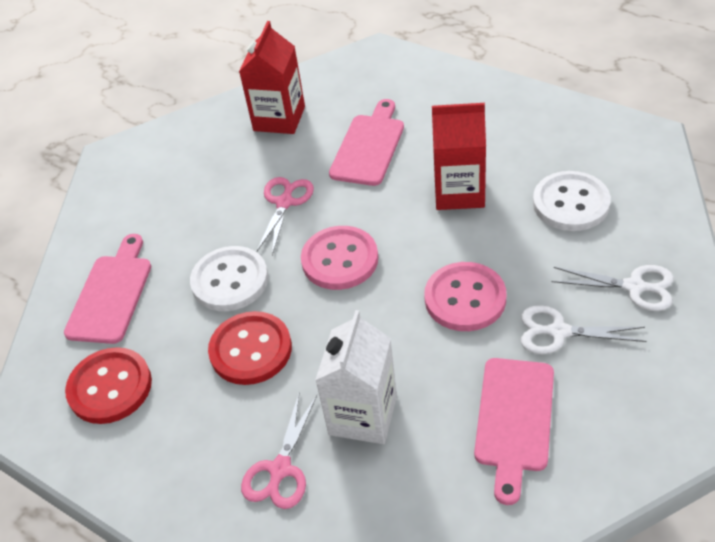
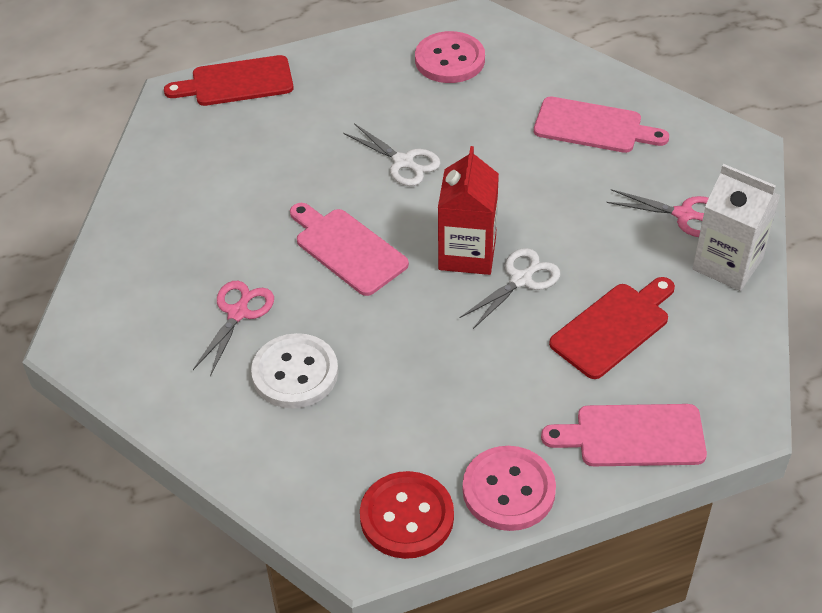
red button: 2 -> 1
red carton: 2 -> 1
red cutting board: 0 -> 2
white button: 2 -> 1

